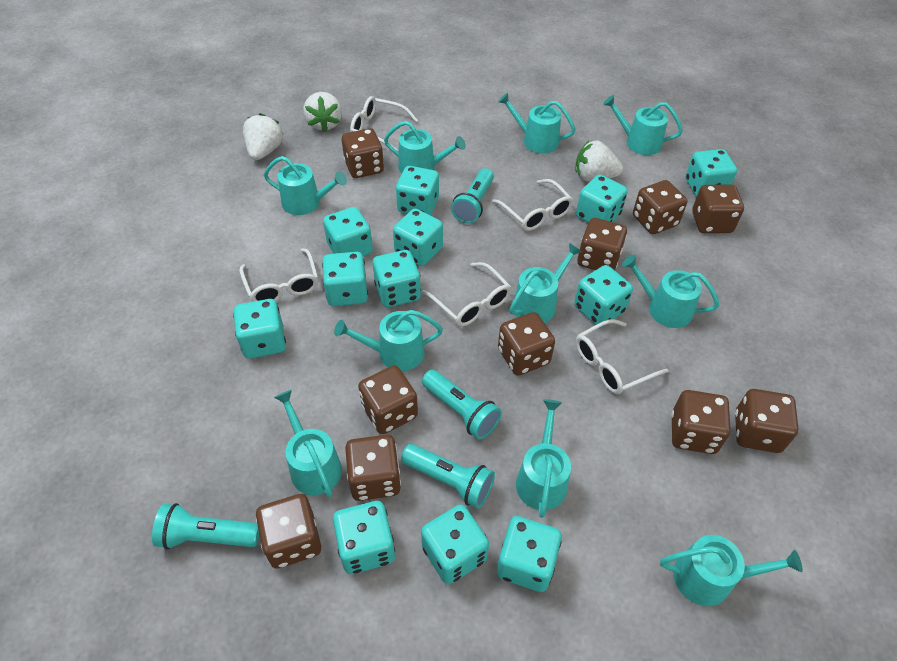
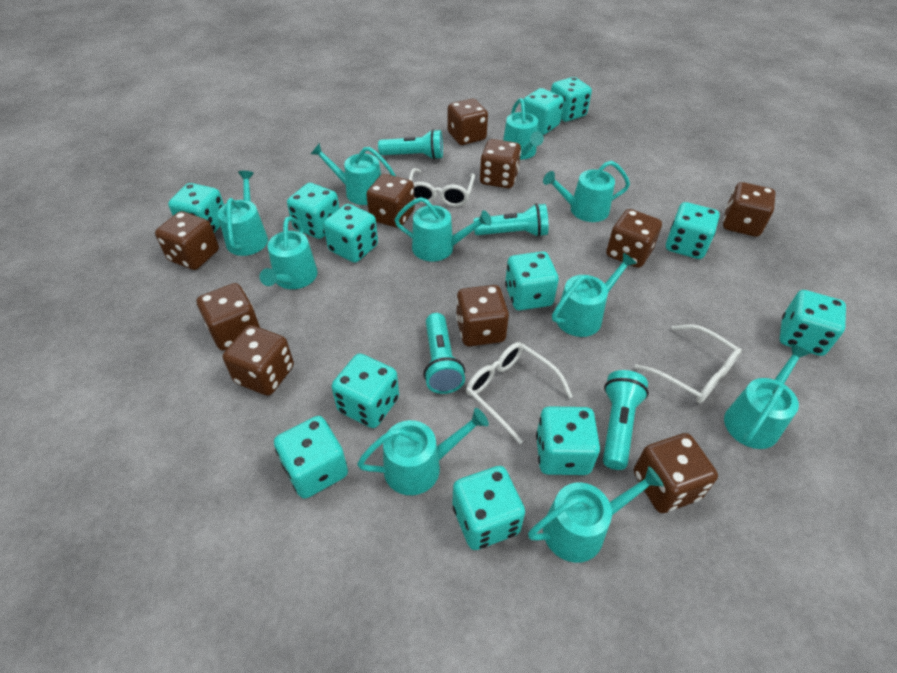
white glasses: 5 -> 3
white strawberry: 3 -> 0

